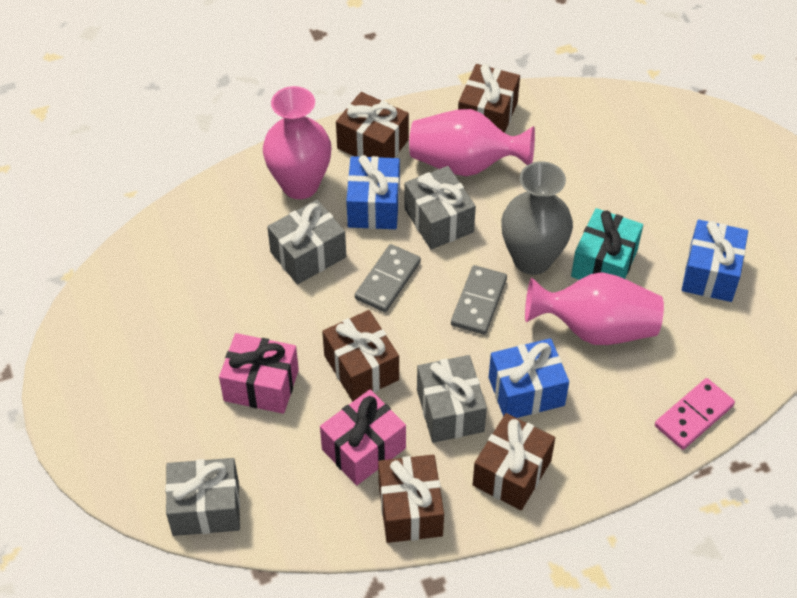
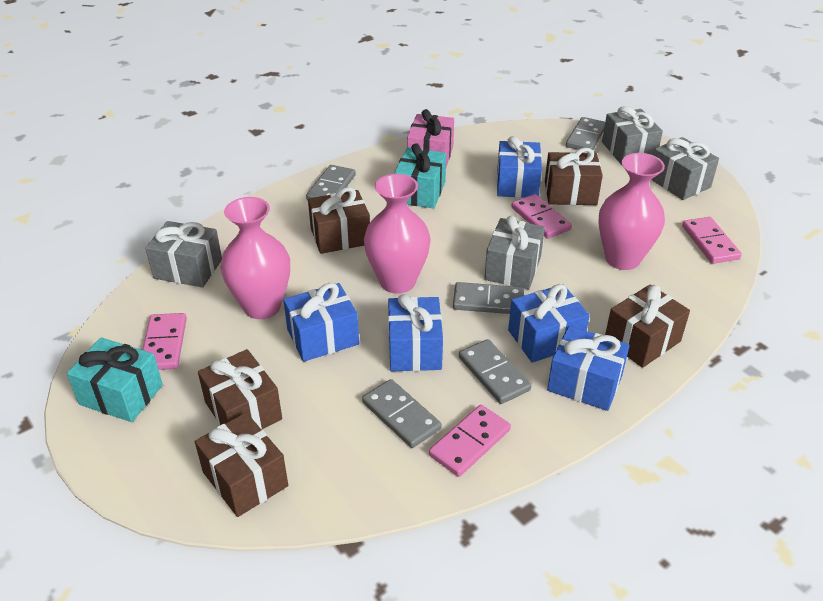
blue gift: 3 -> 5
grey domino: 2 -> 5
grey vase: 1 -> 0
pink domino: 1 -> 4
pink gift: 2 -> 1
turquoise gift: 1 -> 2

